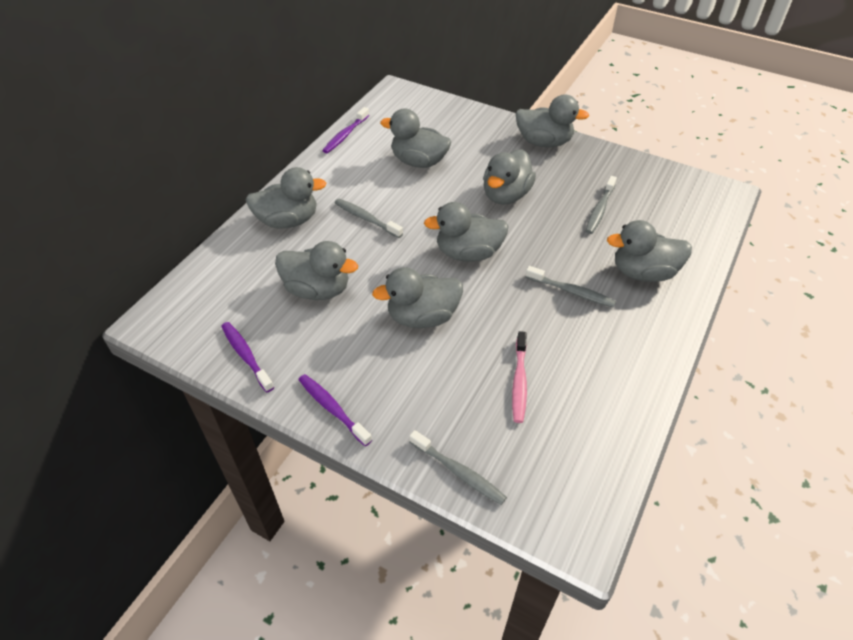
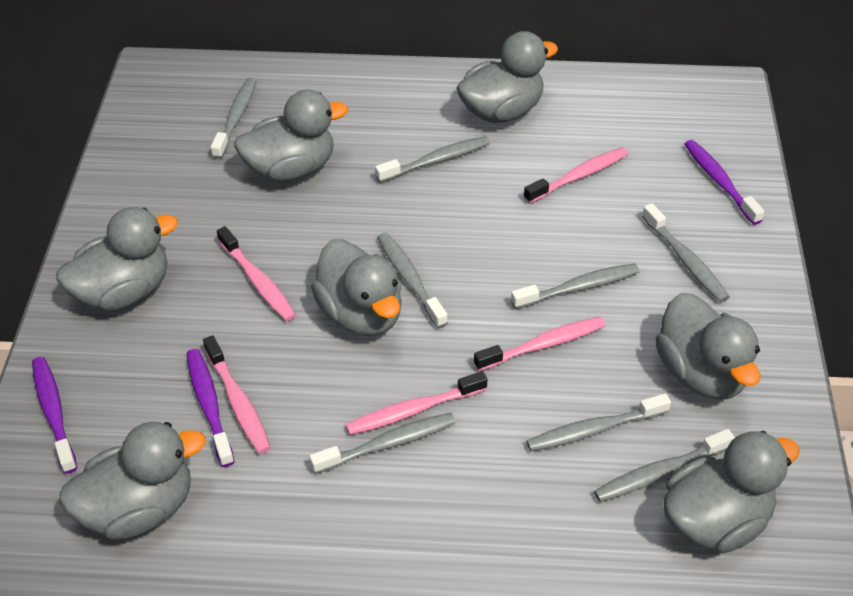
grey duck: 8 -> 7
grey toothbrush: 4 -> 8
pink toothbrush: 1 -> 5

